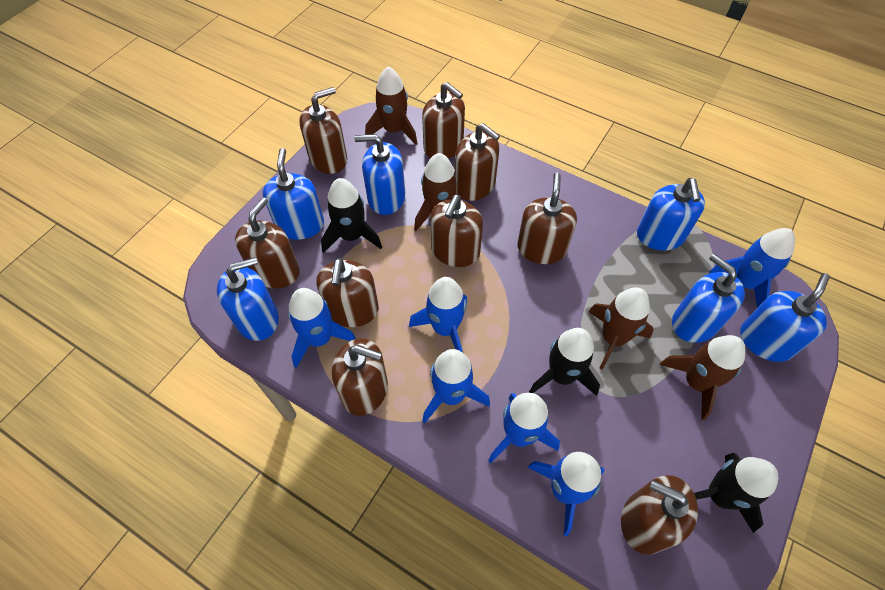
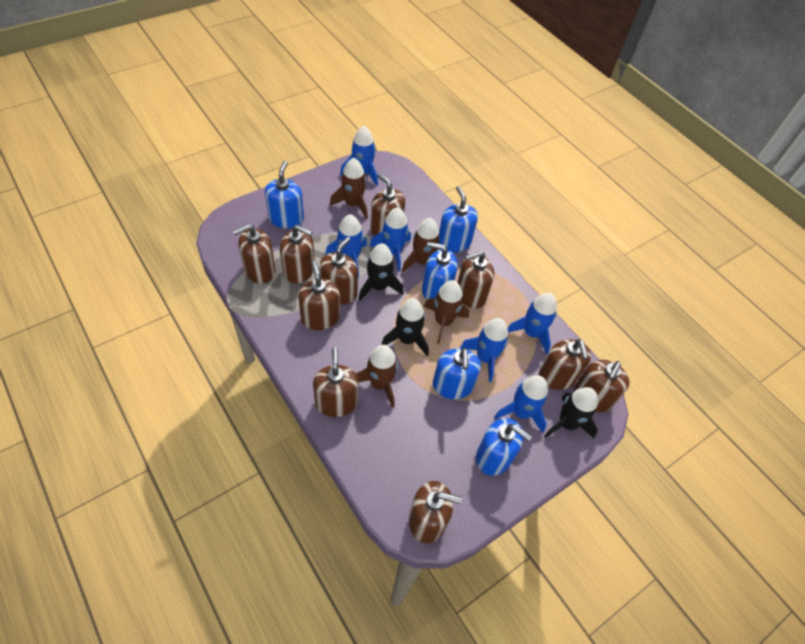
blue soap dispenser: 6 -> 5
brown soap dispenser: 9 -> 10

